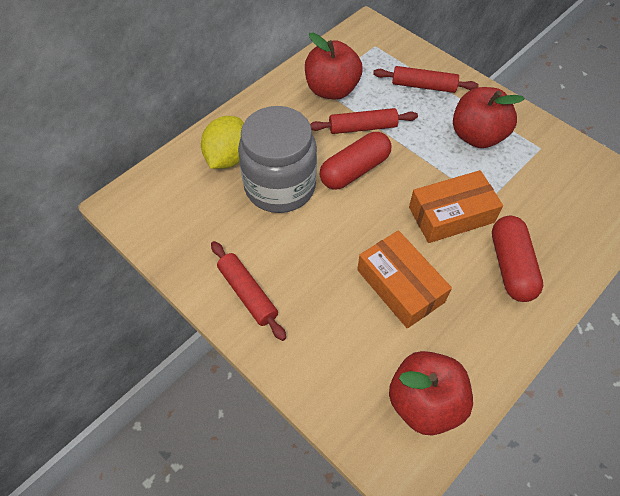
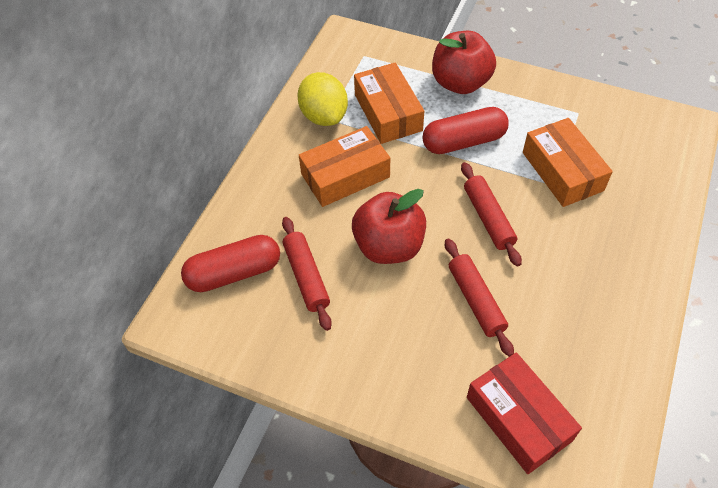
grey jar: 1 -> 0
orange box: 2 -> 3
red apple: 3 -> 2
red box: 0 -> 1

